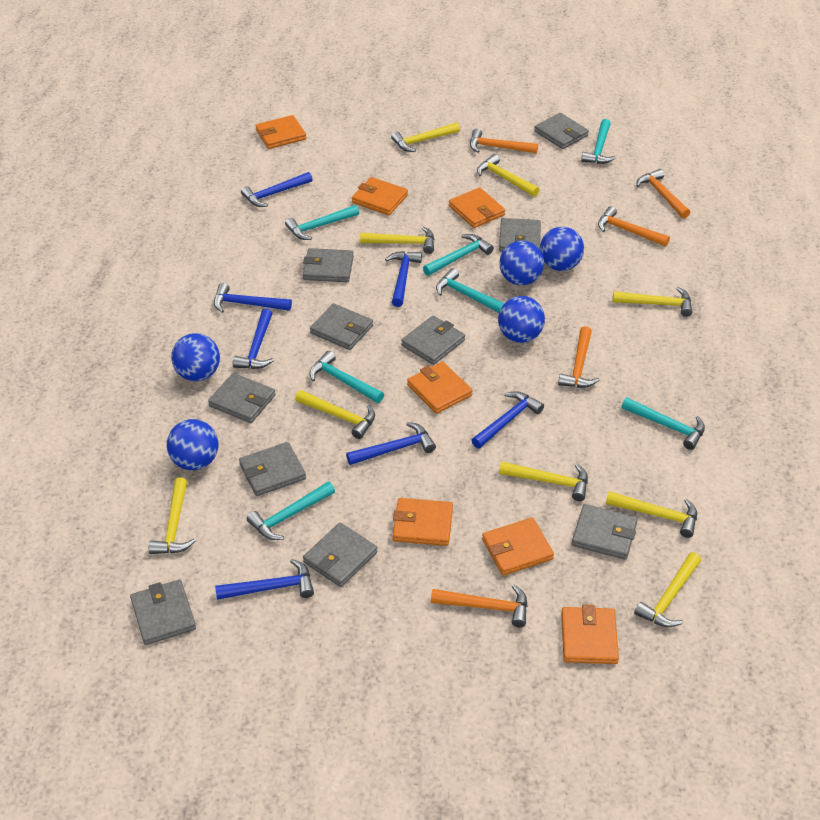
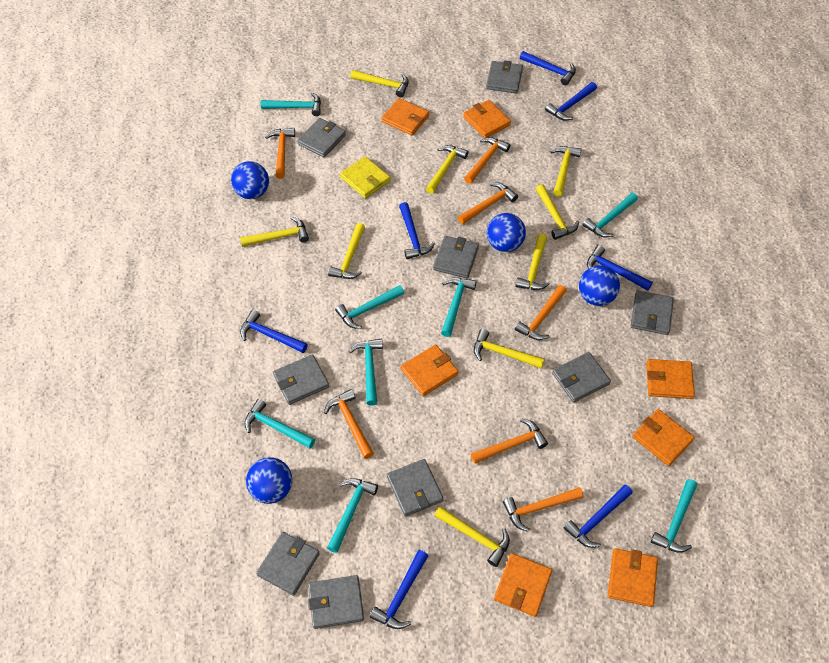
blue ball: 5 -> 4
grey wallet: 10 -> 9
orange hammer: 5 -> 7
turquoise hammer: 7 -> 8
yellow wallet: 0 -> 1

